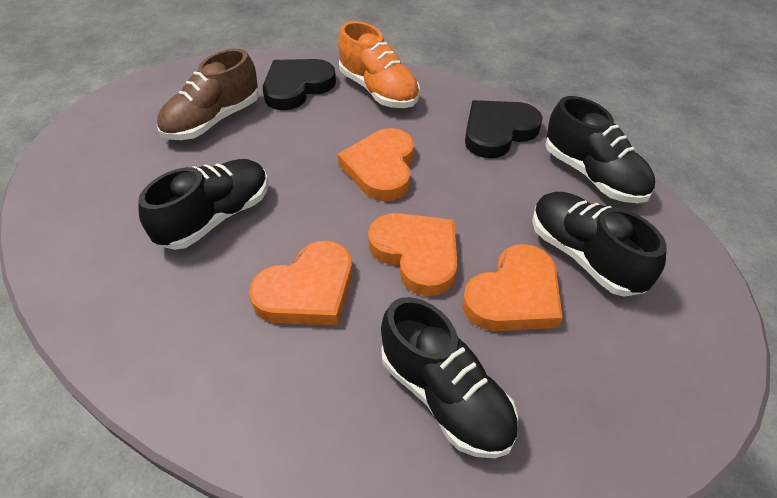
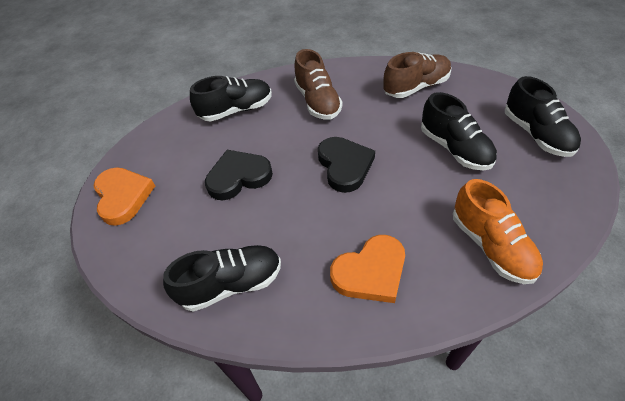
brown shoe: 1 -> 2
orange heart: 4 -> 2

